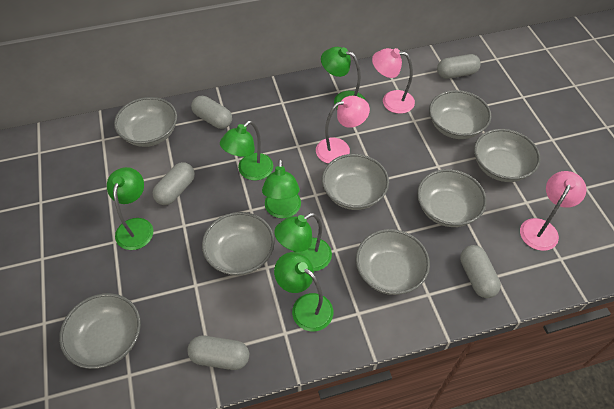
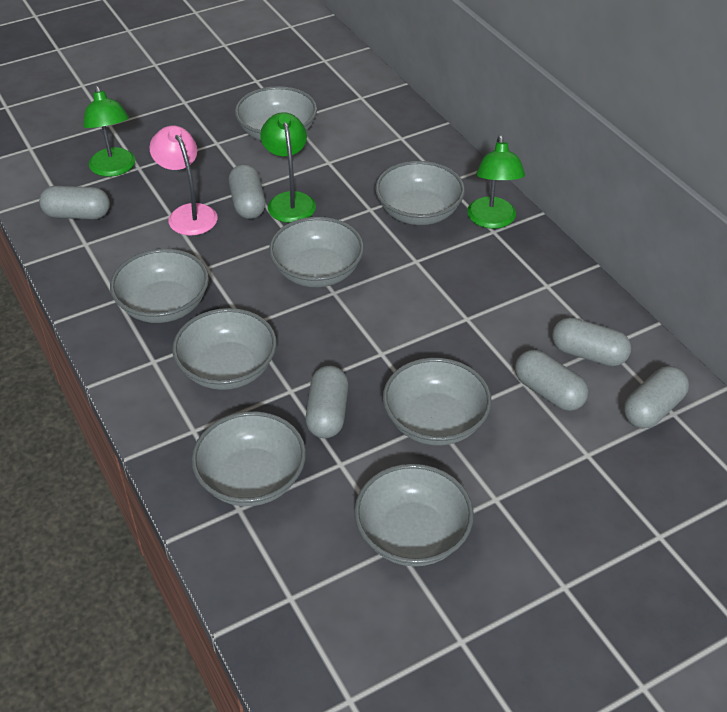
green lamp: 6 -> 3
grey capsule: 5 -> 6
pink lamp: 3 -> 1

